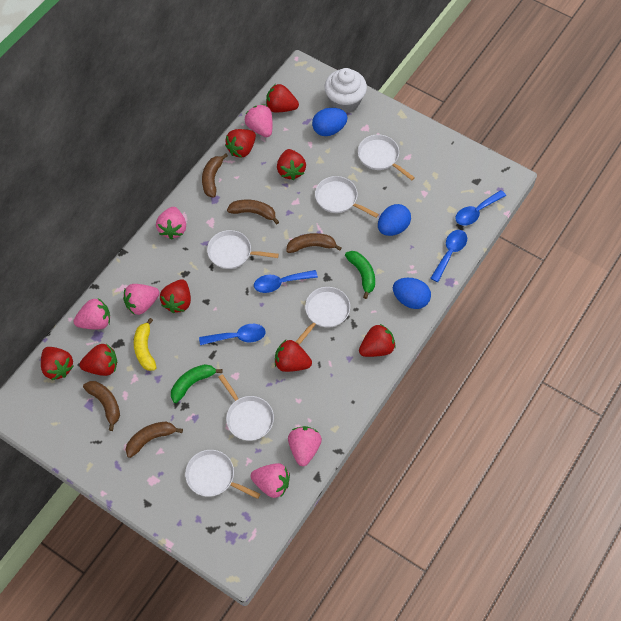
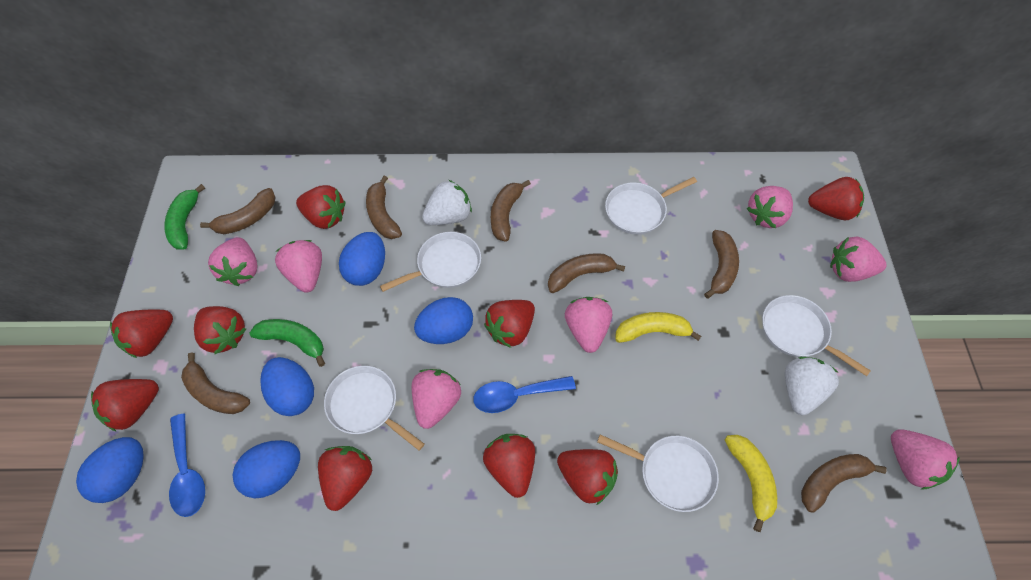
blue egg: 3 -> 5
blue spoon: 4 -> 2
brown banana: 5 -> 7
pink strawberry: 6 -> 7
red strawberry: 8 -> 9
white cupcake: 1 -> 0
white pan: 6 -> 5
white strawberry: 0 -> 2
yellow banana: 1 -> 2

